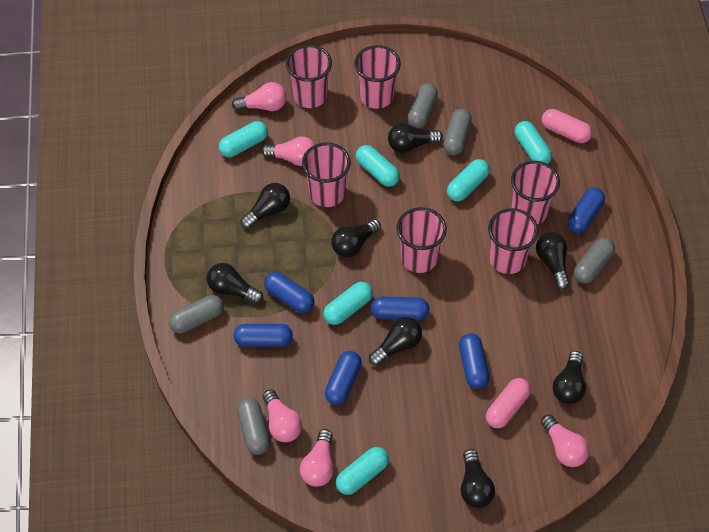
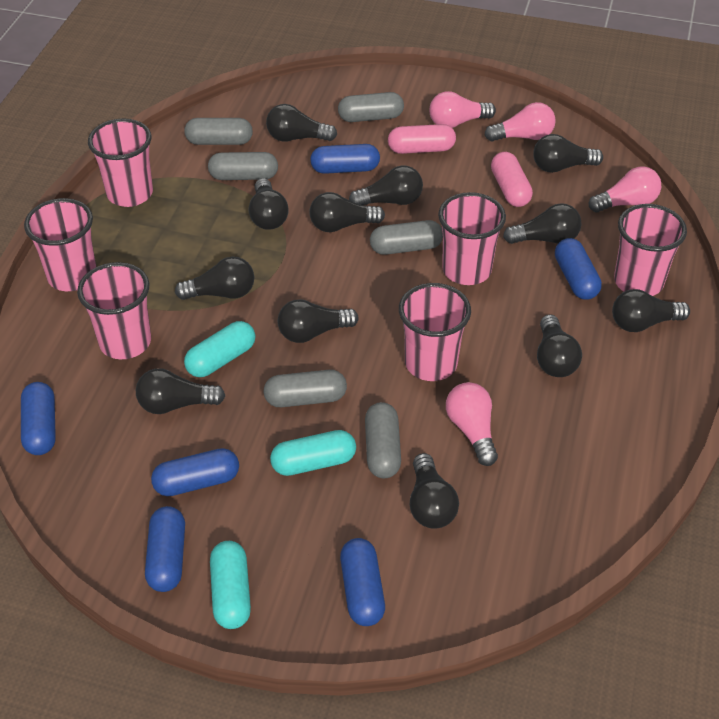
black light bulb: 8 -> 12
grey capsule: 5 -> 6
pink light bulb: 5 -> 4
turquoise capsule: 6 -> 3

